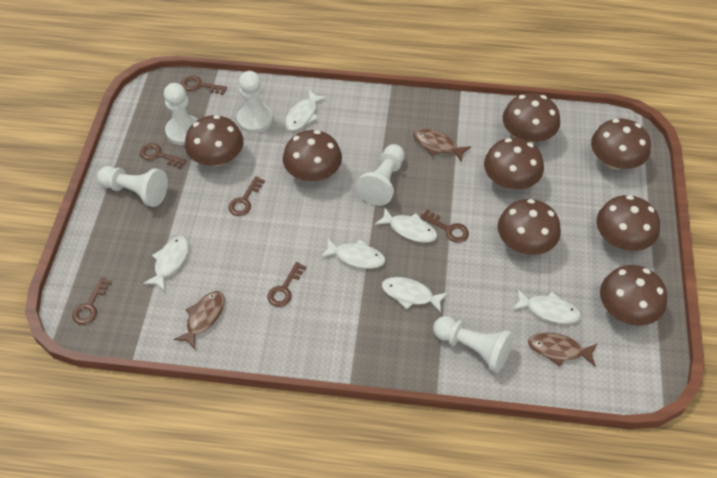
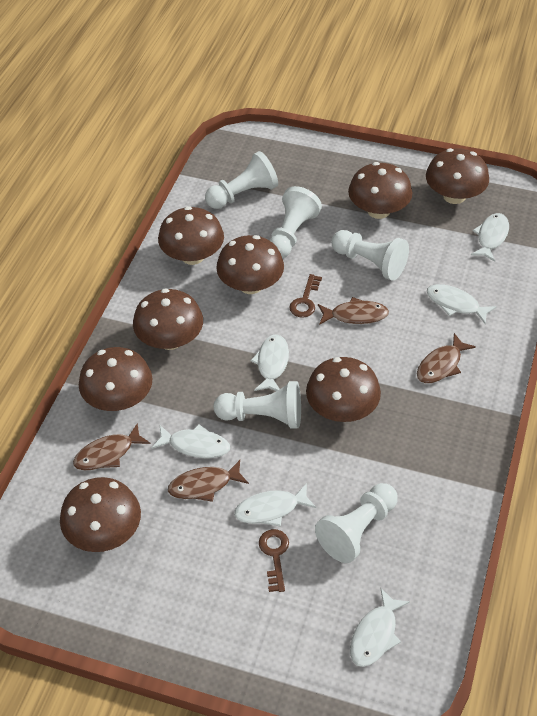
brown fish: 3 -> 4
brown key: 6 -> 2

